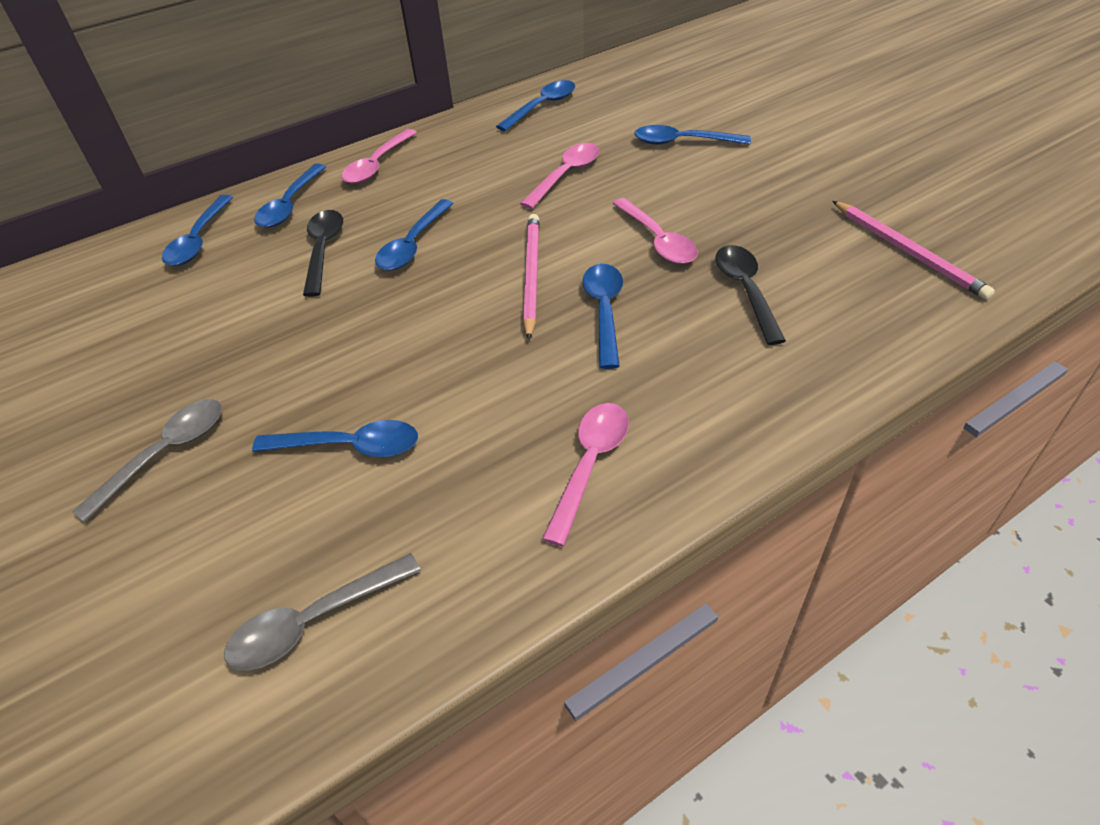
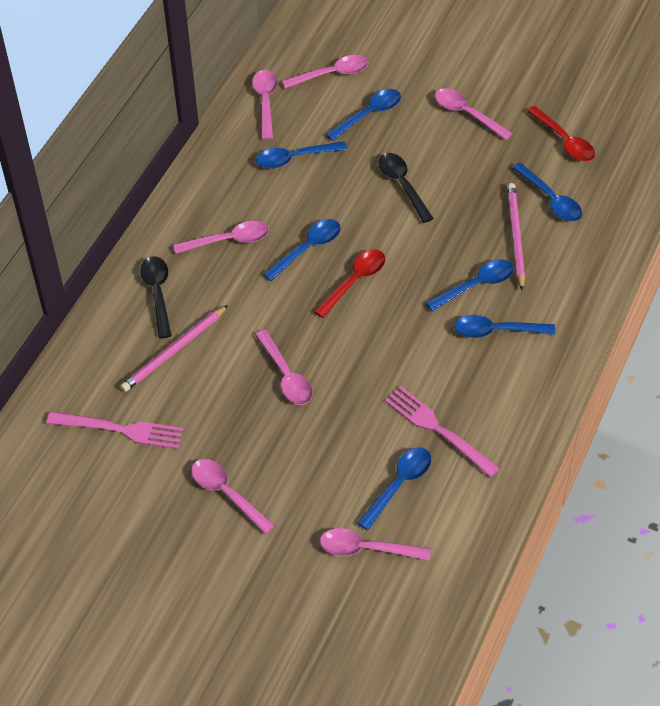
grey spoon: 2 -> 0
pink fork: 0 -> 2
pink spoon: 4 -> 7
red spoon: 0 -> 2

